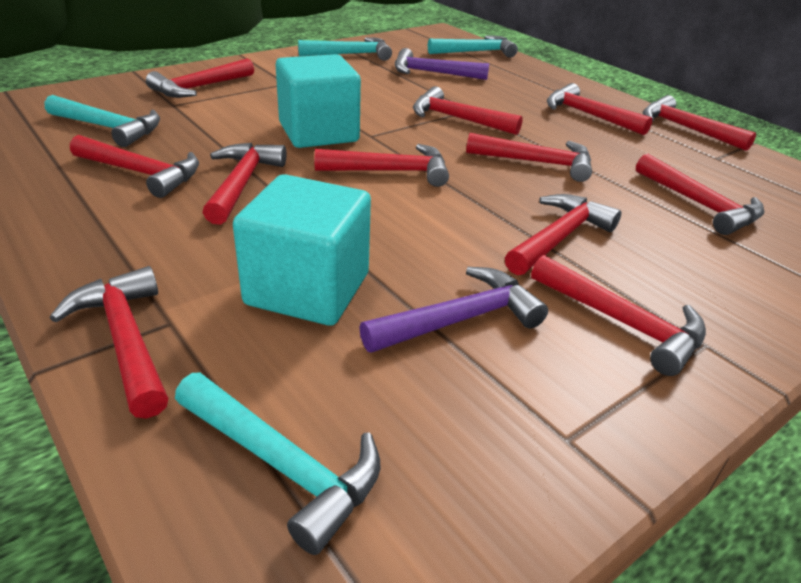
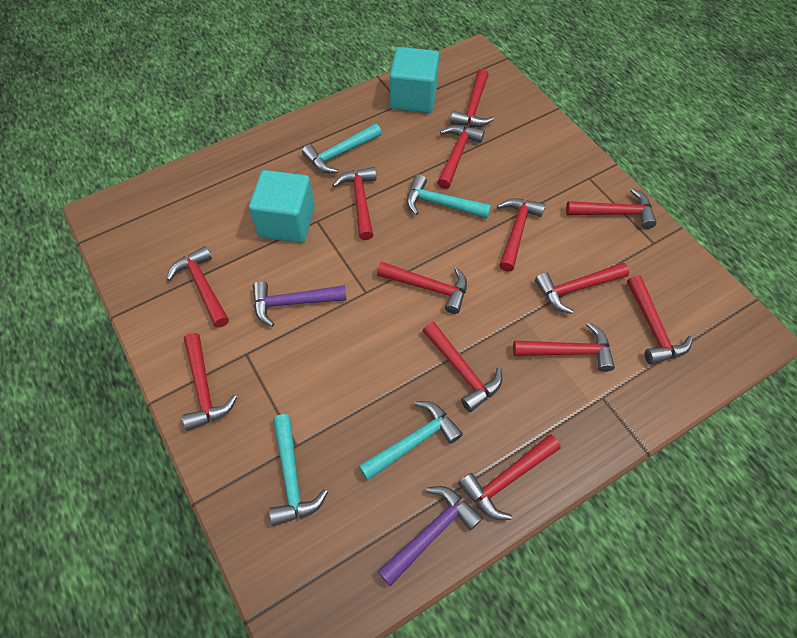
red hammer: 12 -> 13

